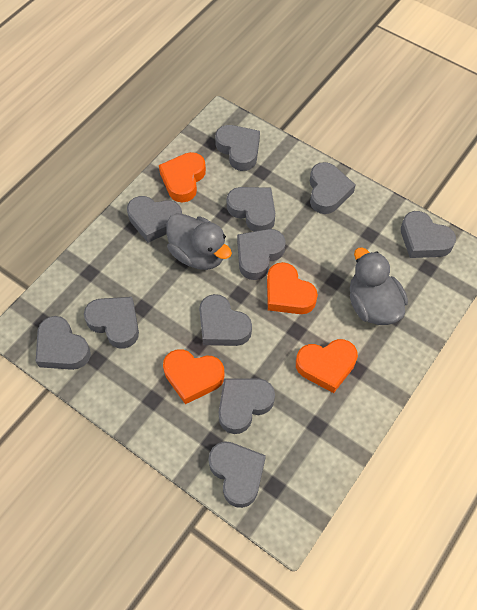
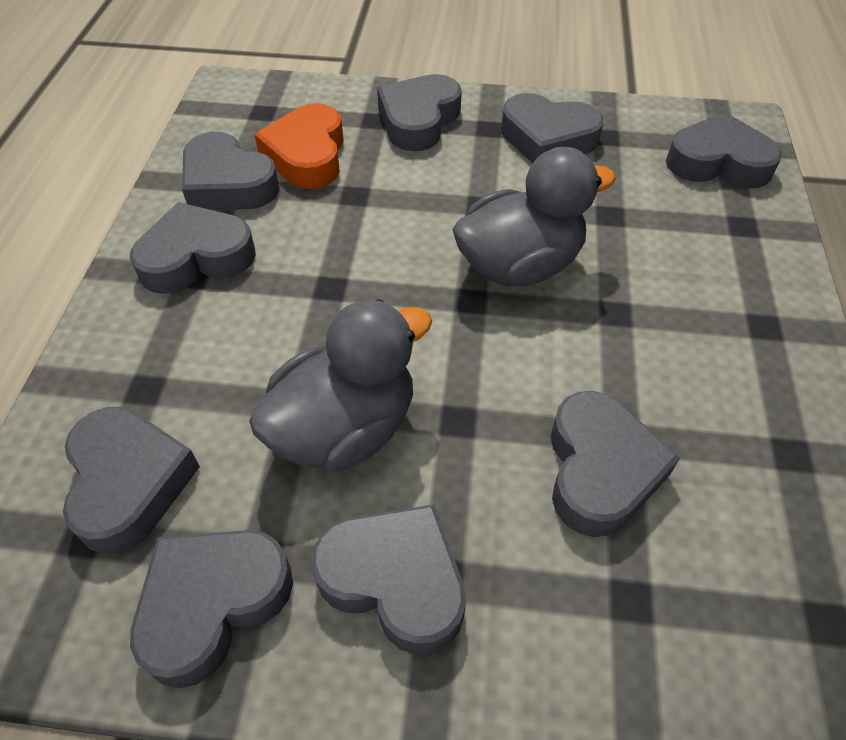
grey heart: 11 -> 9
orange heart: 4 -> 1

